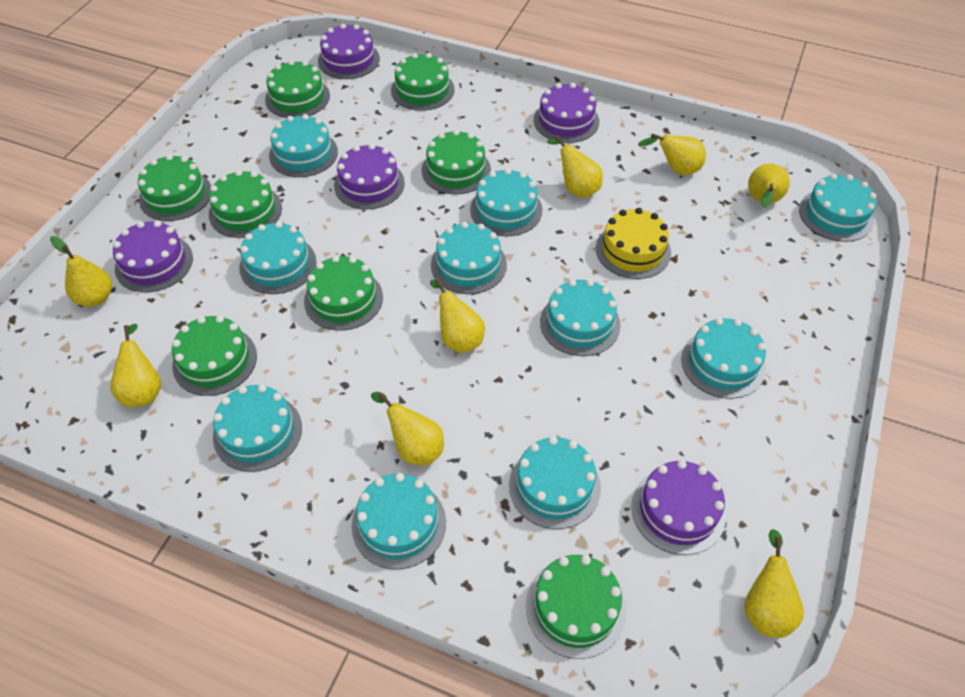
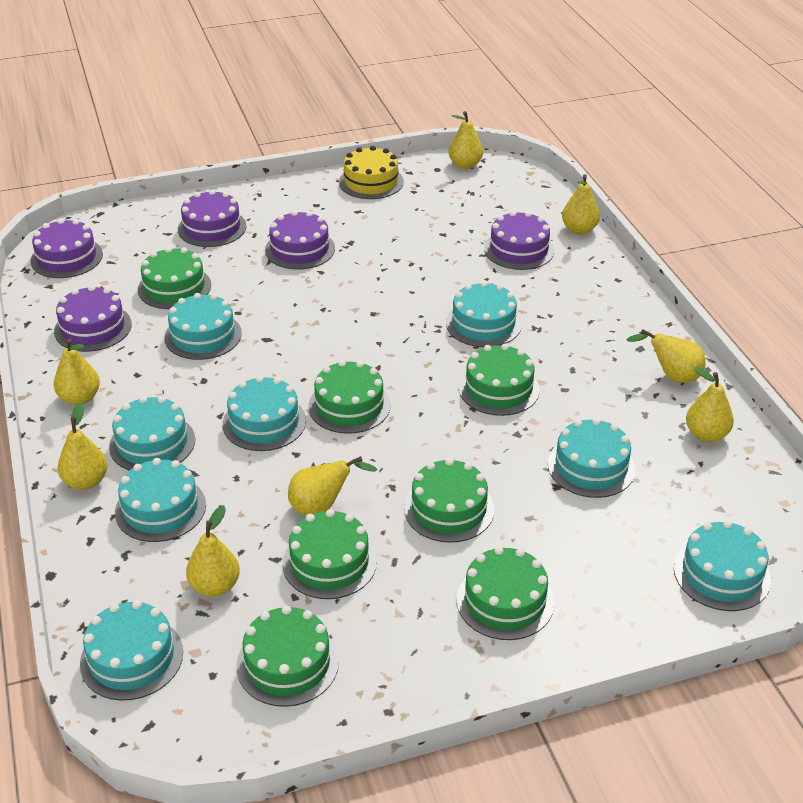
green cake: 8 -> 7
turquoise cake: 10 -> 8

